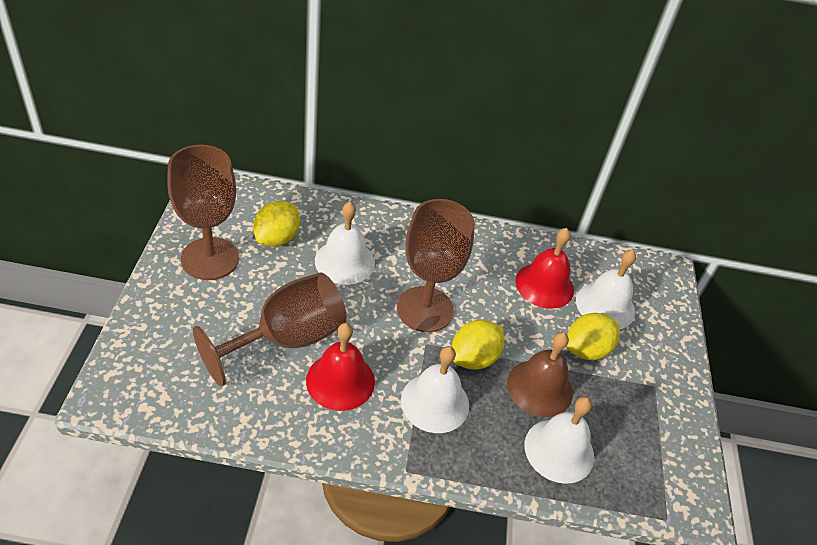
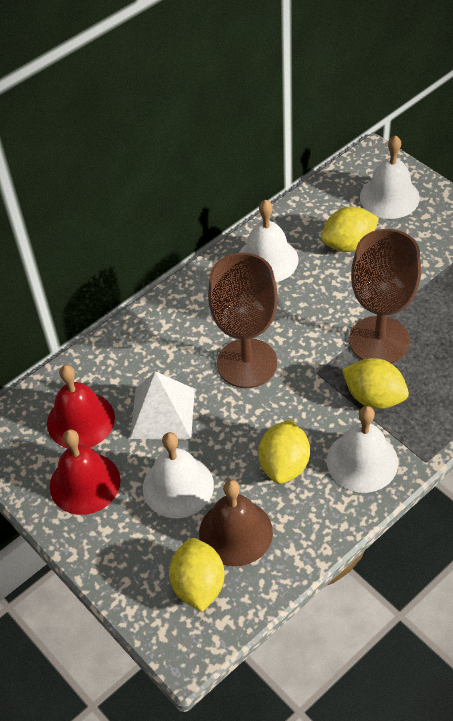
brown goblet: 3 -> 2
white pyramid: 0 -> 1
yellow lemon: 3 -> 4

